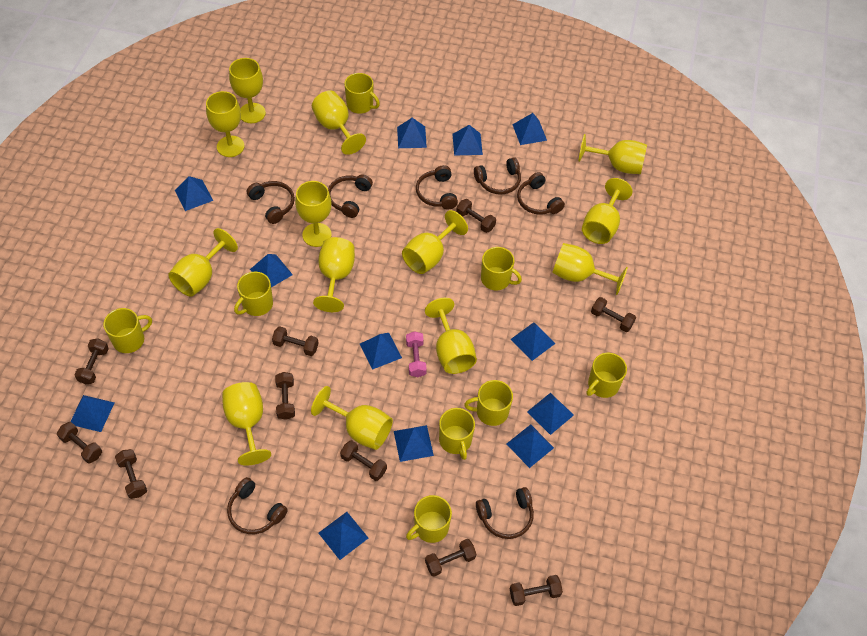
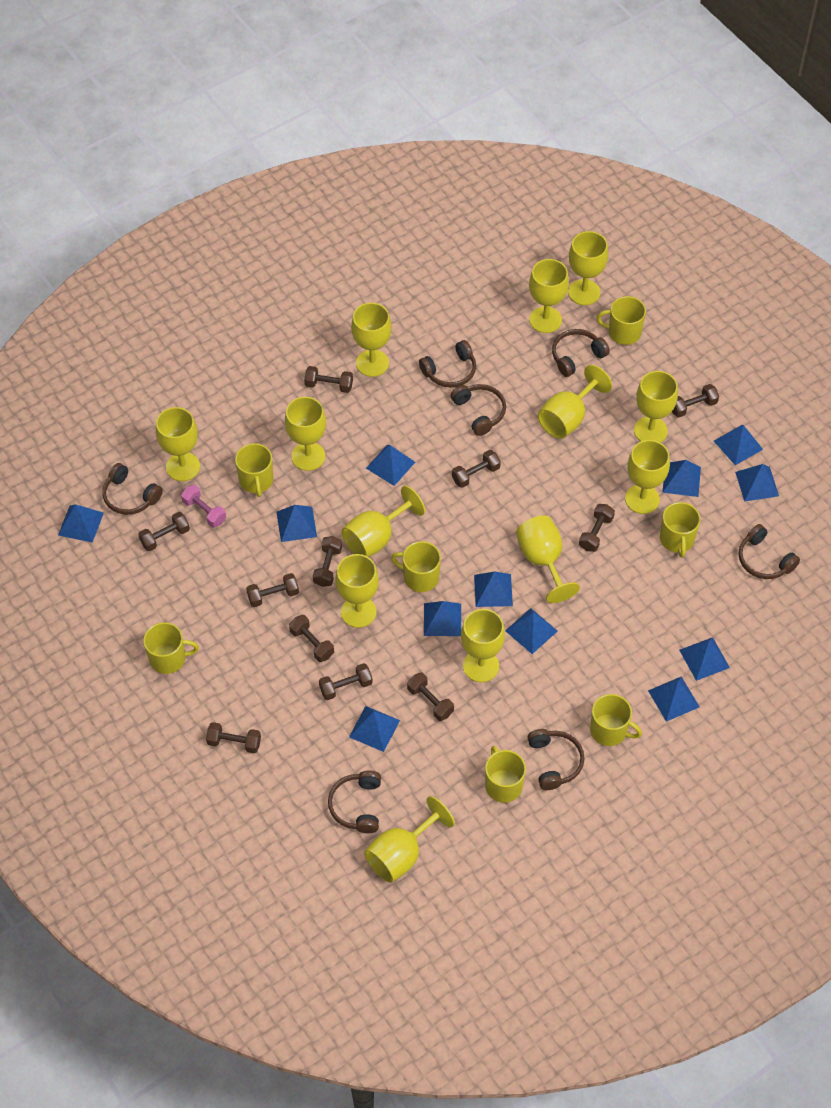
brown dumbbell: 10 -> 11
yellow mug: 8 -> 7

